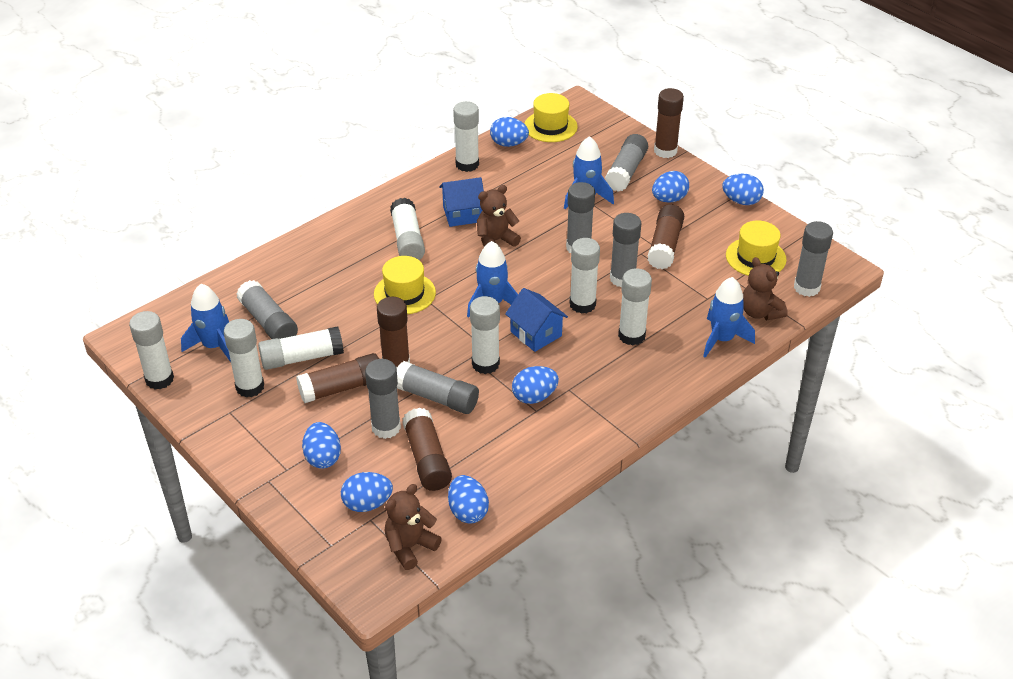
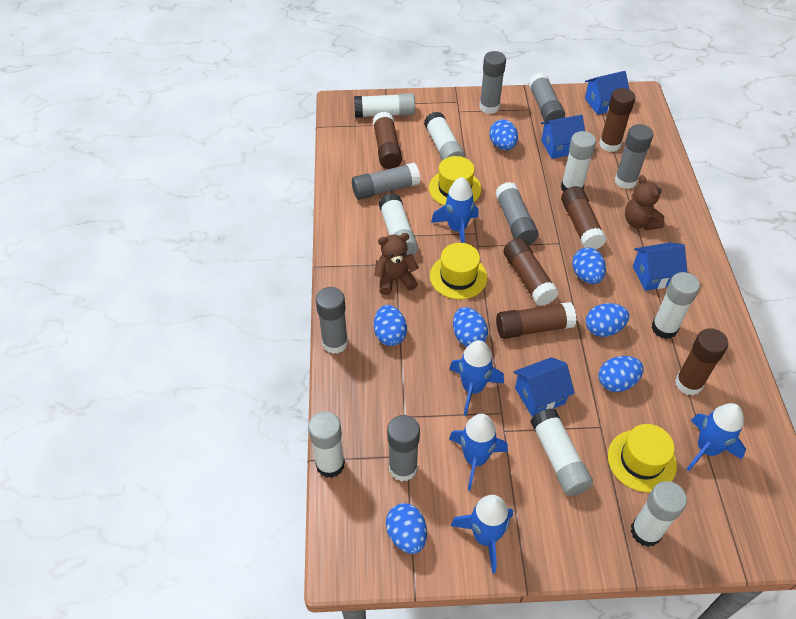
blue house: 2 -> 4
blue rocket: 4 -> 5
brown glue stick: 5 -> 6
brown teddy bear: 3 -> 2

